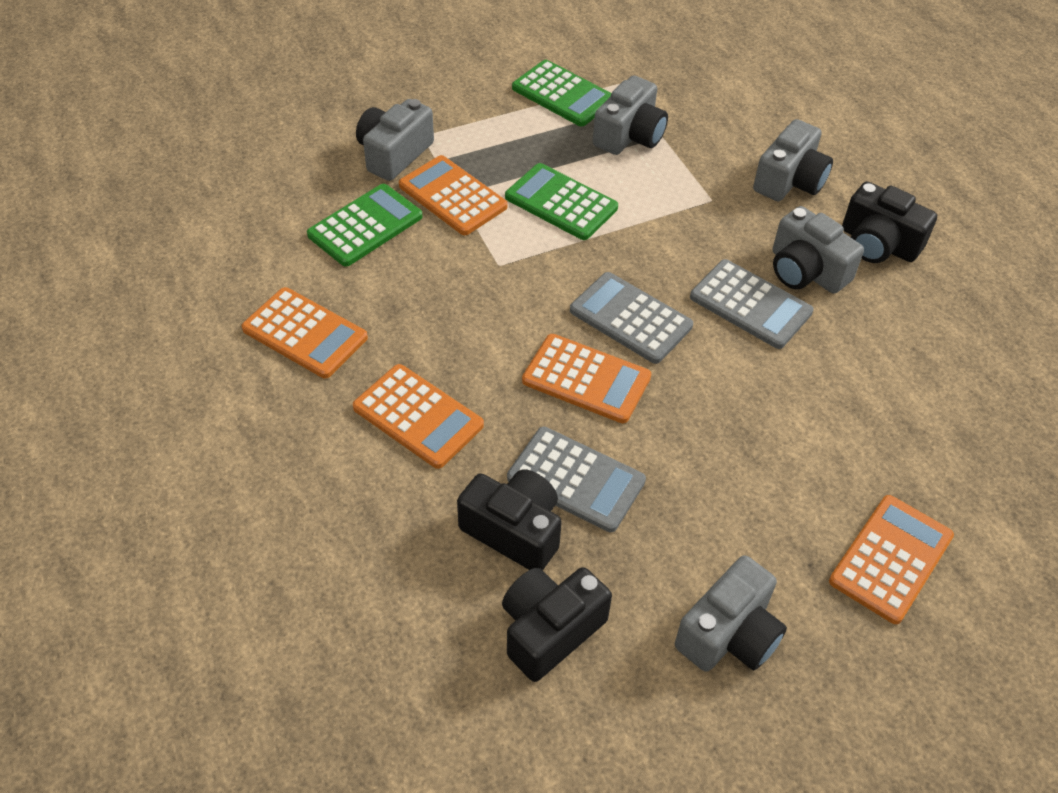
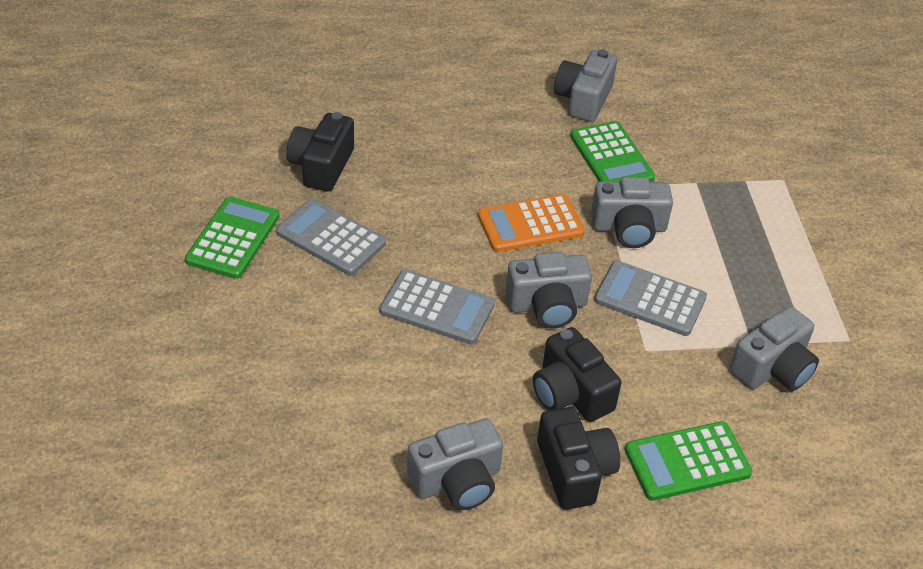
orange calculator: 5 -> 1

